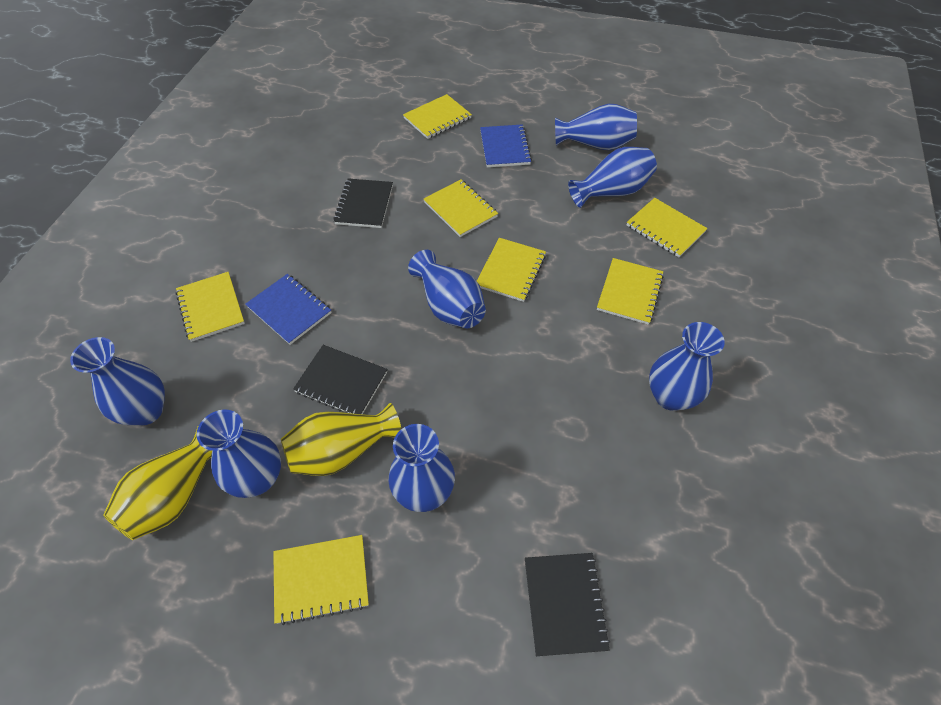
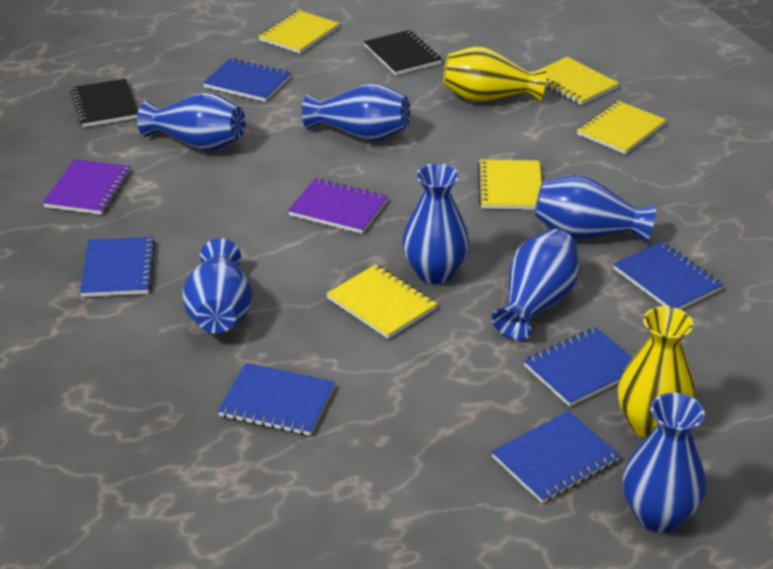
black notebook: 3 -> 2
blue notebook: 2 -> 6
purple notebook: 0 -> 2
yellow notebook: 7 -> 5

